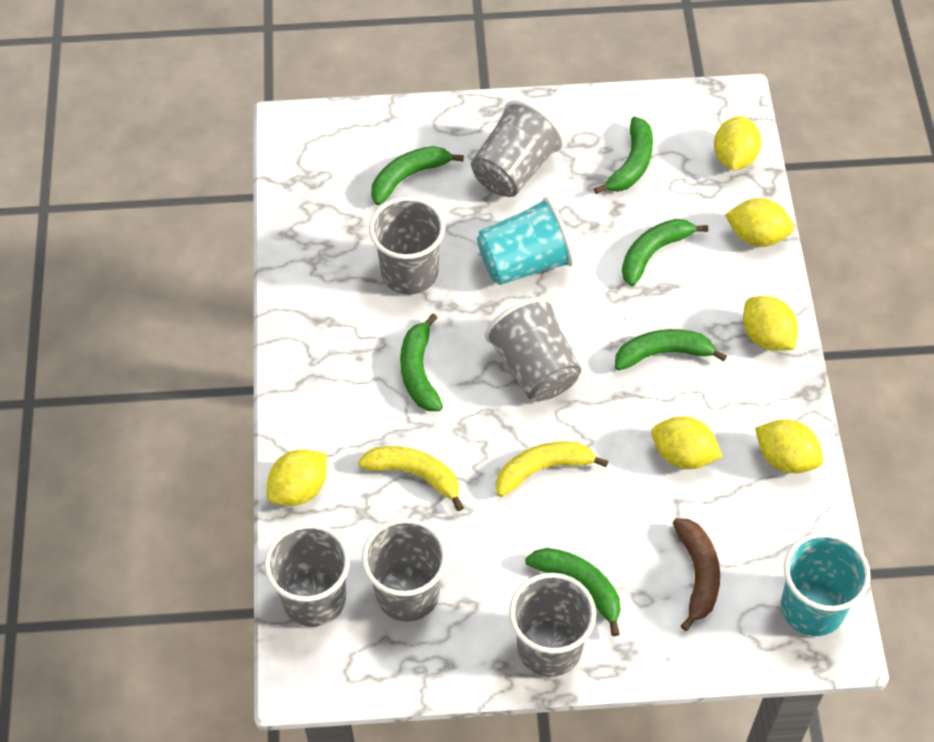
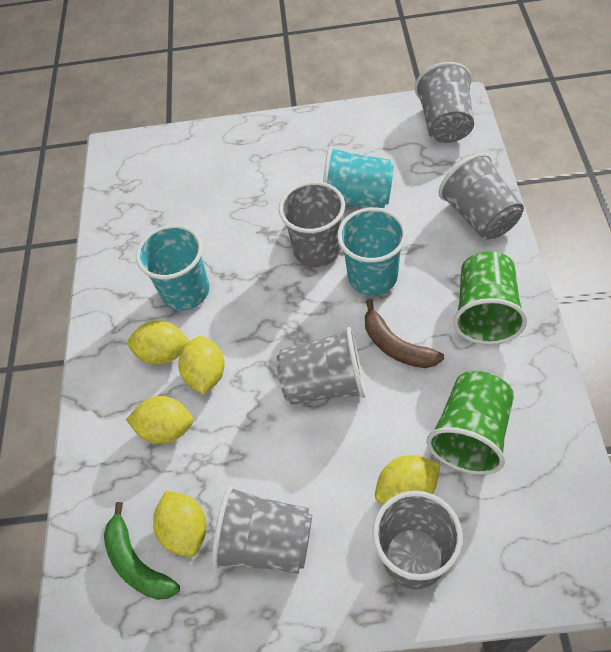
green banana: 6 -> 1
green cup: 0 -> 2
turquoise cup: 2 -> 3
yellow banana: 2 -> 0
yellow lemon: 6 -> 5

